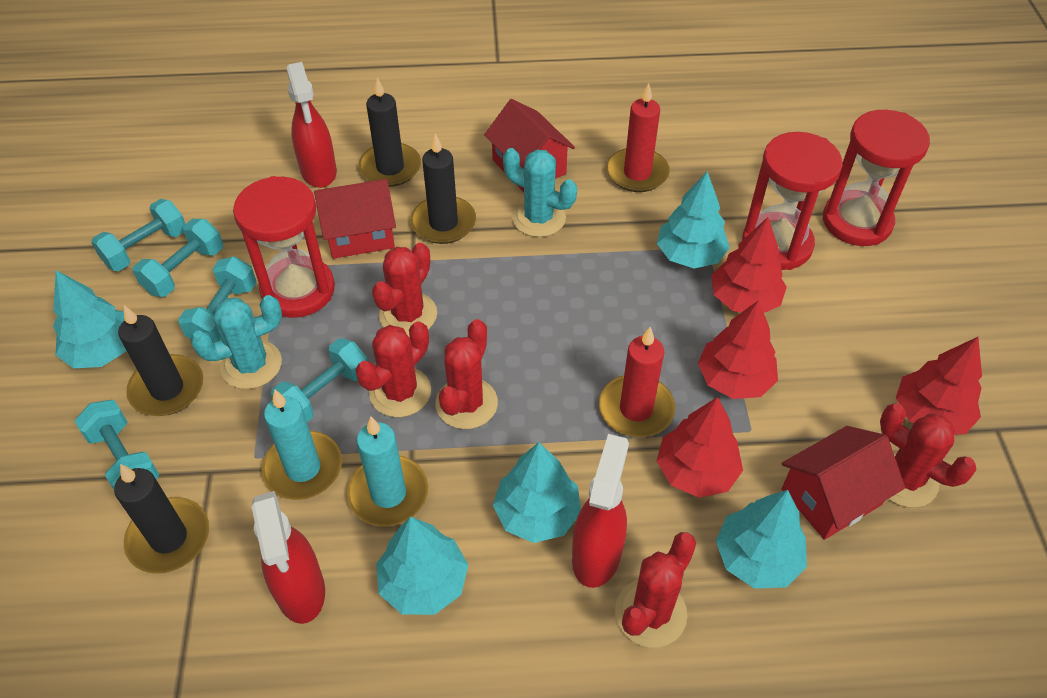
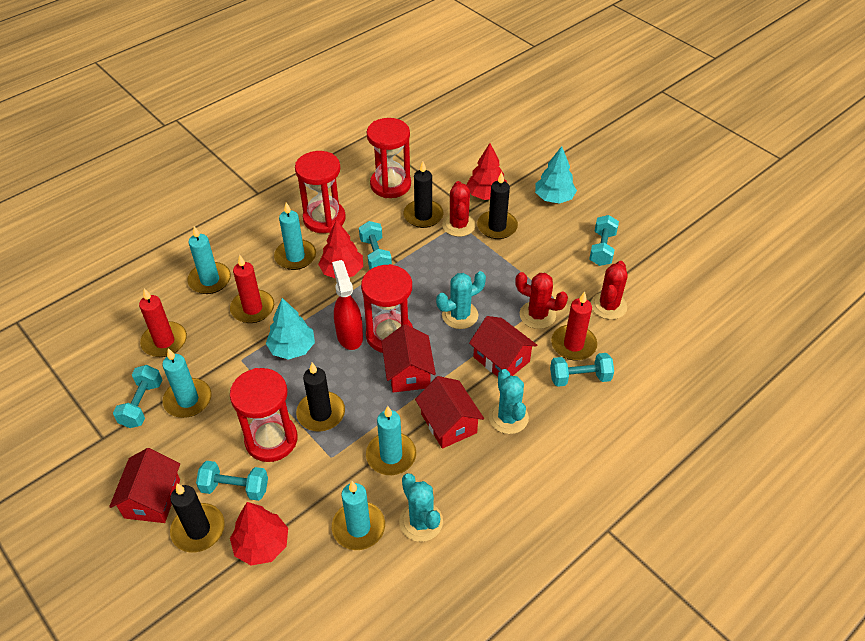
red cactus: 5 -> 3
red candle: 2 -> 3
red hourglass: 3 -> 4
red house: 3 -> 4
red spray bottle: 3 -> 1
red tree: 4 -> 3
turquoise cactus: 2 -> 3
turquoise candle: 2 -> 5
turquoise tree: 5 -> 2

